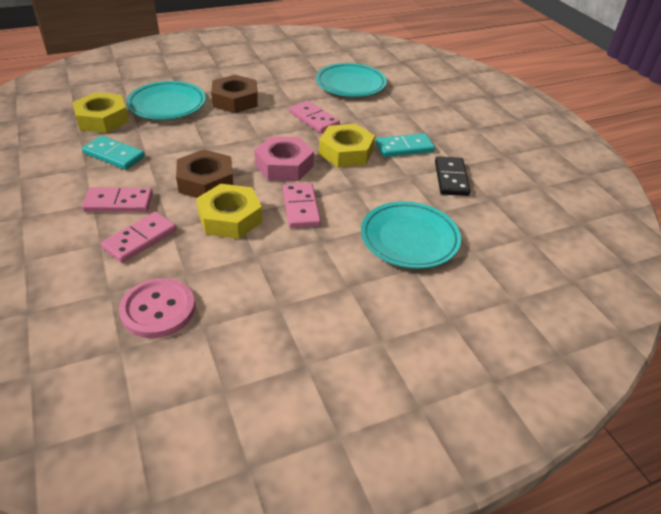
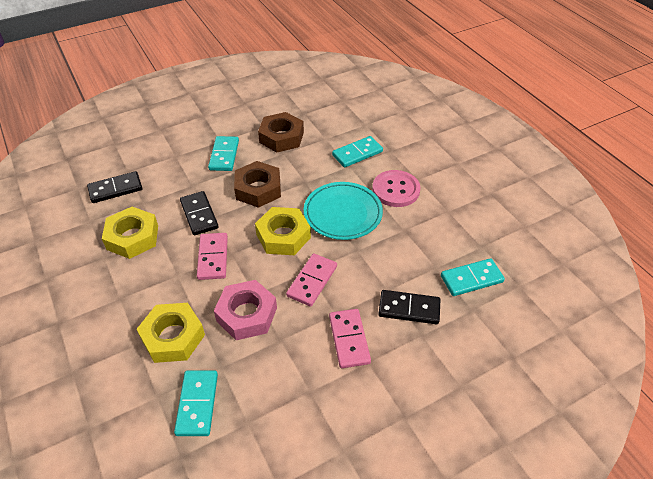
black domino: 1 -> 3
pink domino: 4 -> 3
turquoise domino: 2 -> 4
turquoise plate: 3 -> 1

